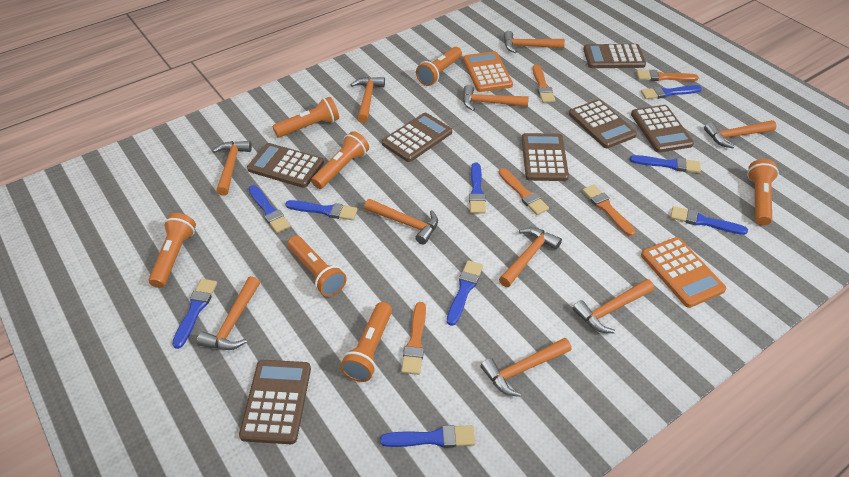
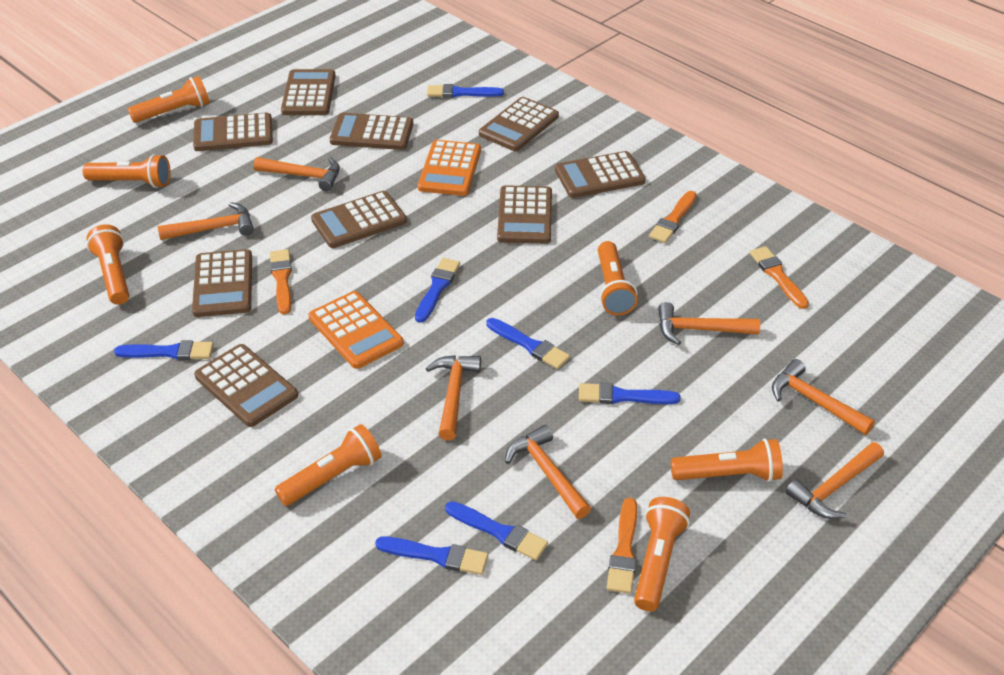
blue brush: 9 -> 7
brown calculator: 7 -> 9
orange brush: 5 -> 4
orange hammer: 10 -> 7

